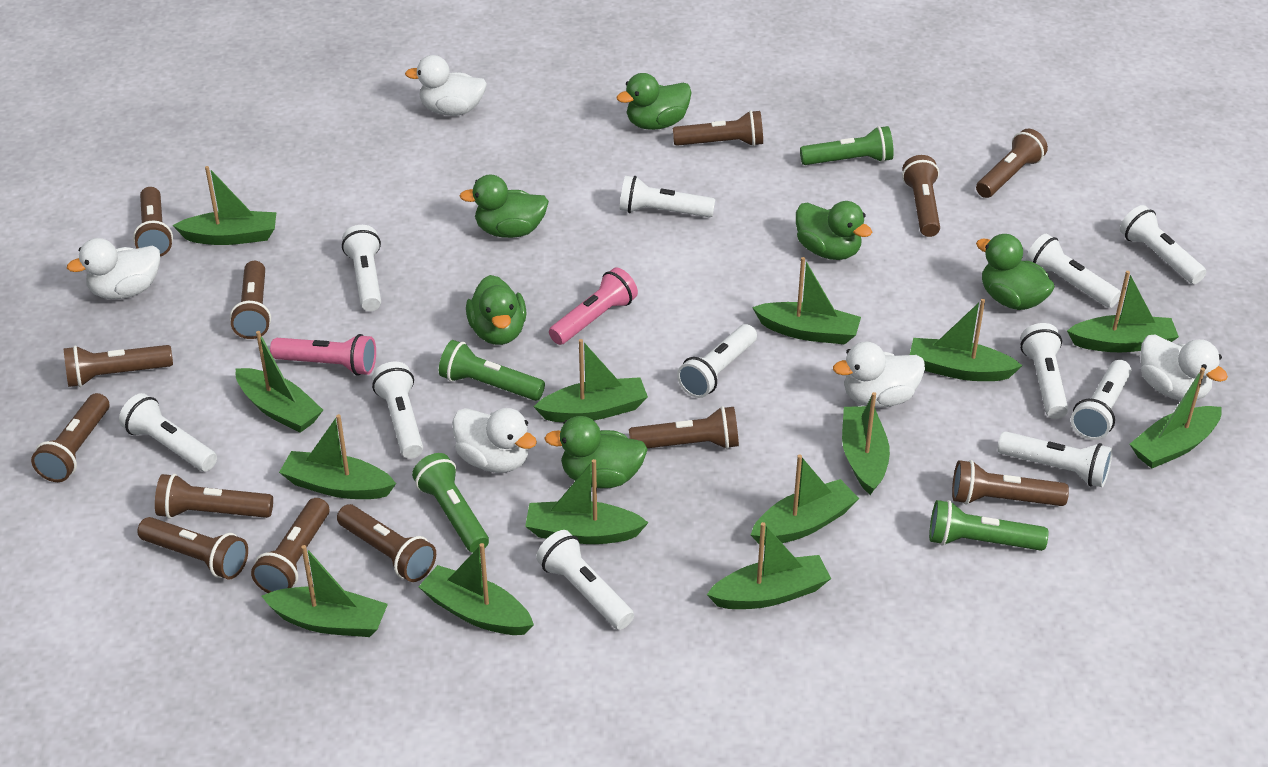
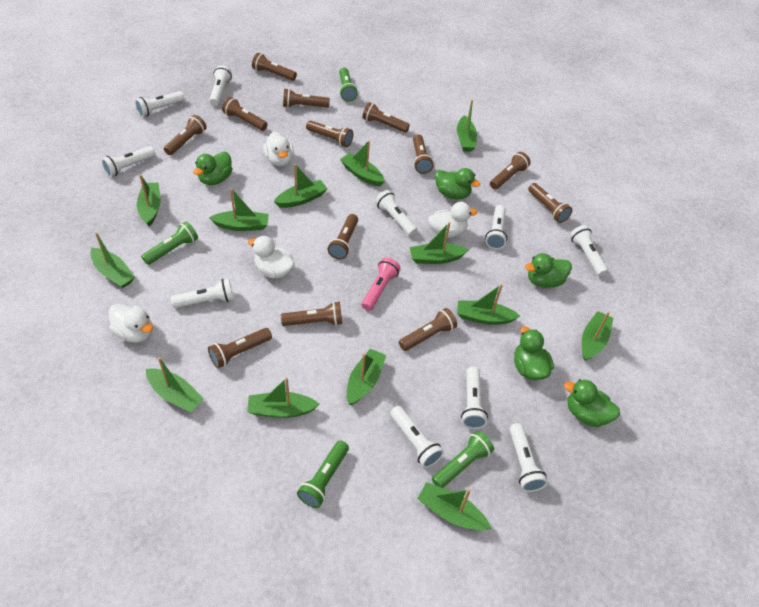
green boat: 14 -> 13
green duck: 6 -> 5
pink flashlight: 2 -> 1
white duck: 5 -> 4
white flashlight: 11 -> 10

